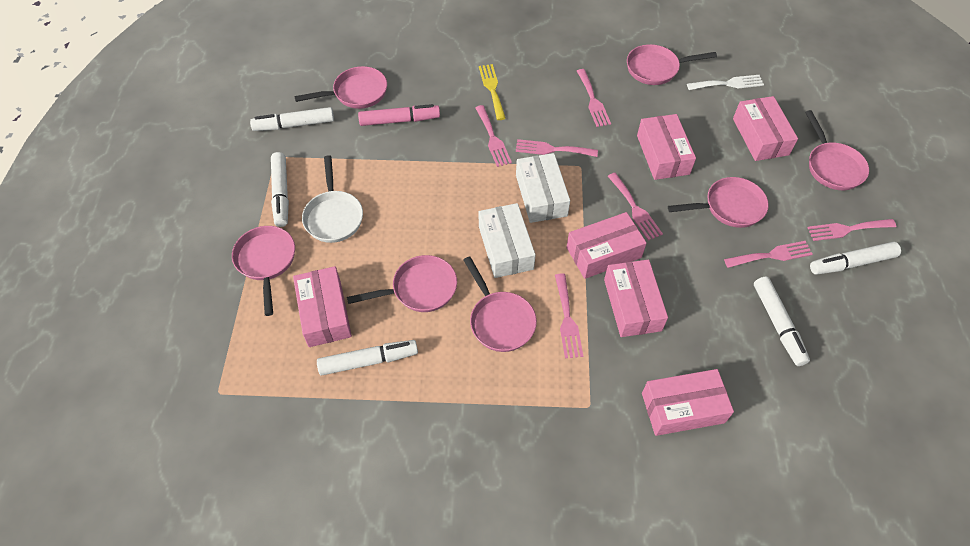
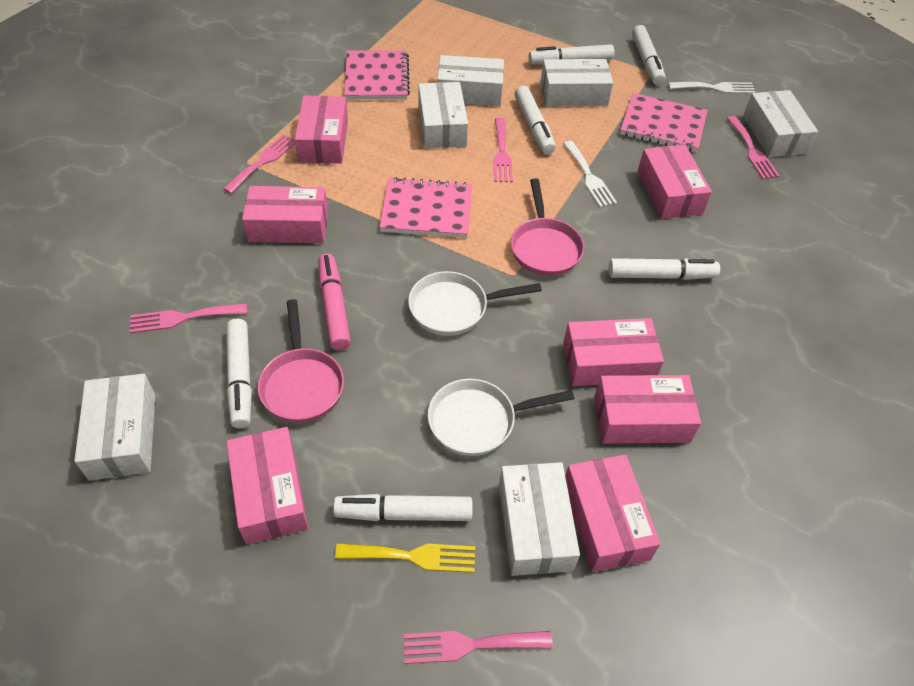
pink box: 6 -> 7
pink fork: 7 -> 5
pink notebook: 0 -> 3
pink pan: 7 -> 2
white box: 2 -> 6
white fork: 1 -> 2
white marker: 5 -> 6
white pan: 1 -> 2

